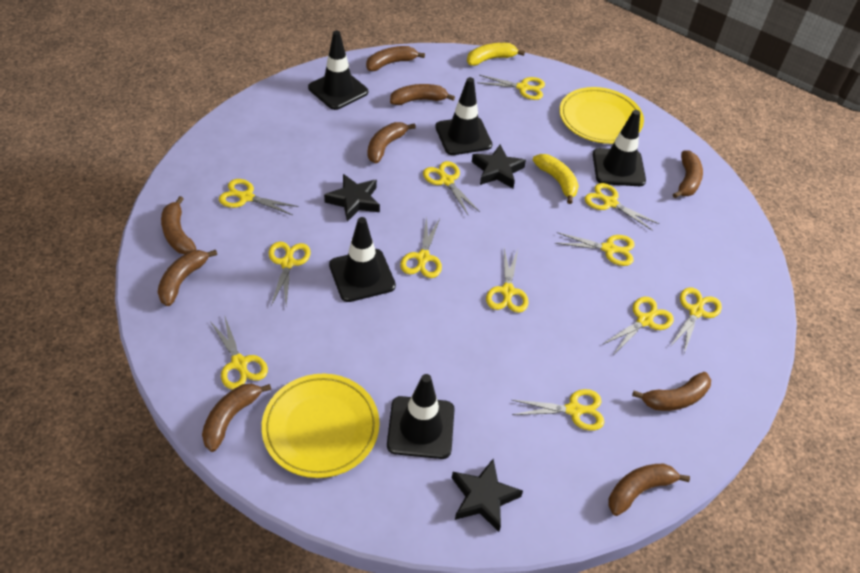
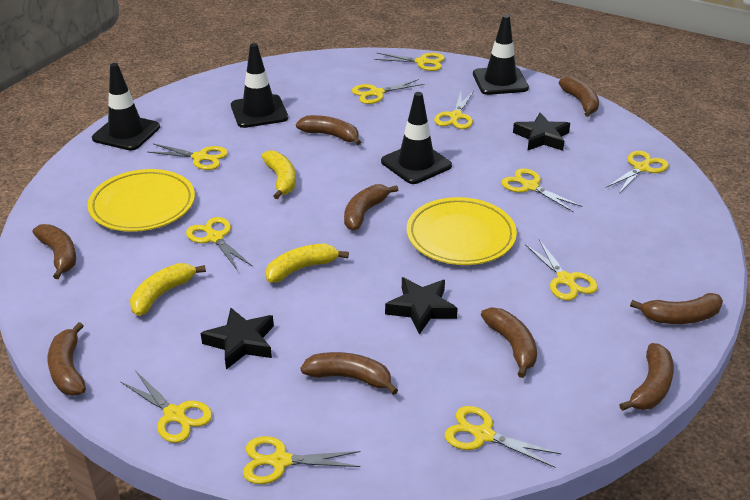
black traffic cone: 5 -> 4
yellow banana: 2 -> 3
yellow scissors: 12 -> 11

